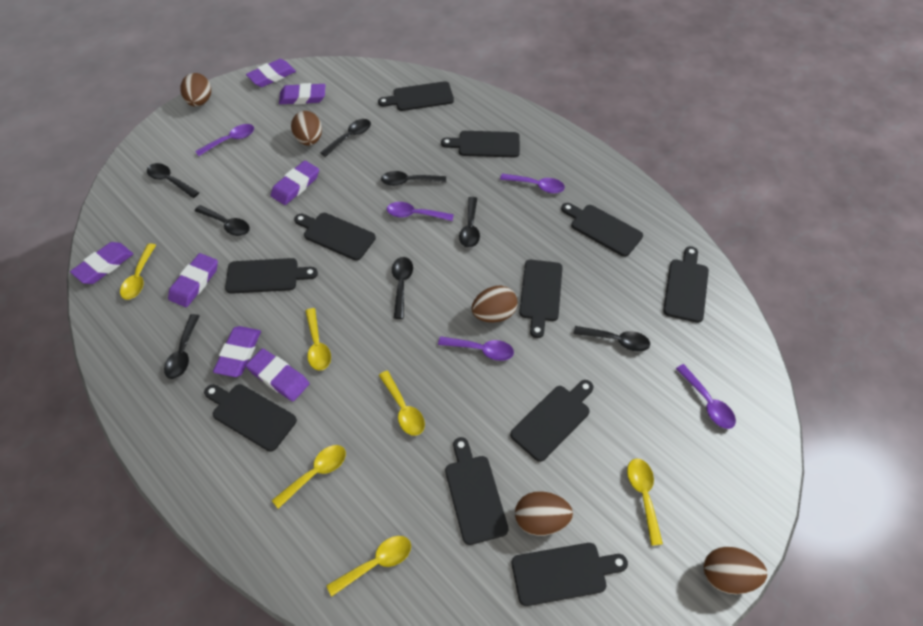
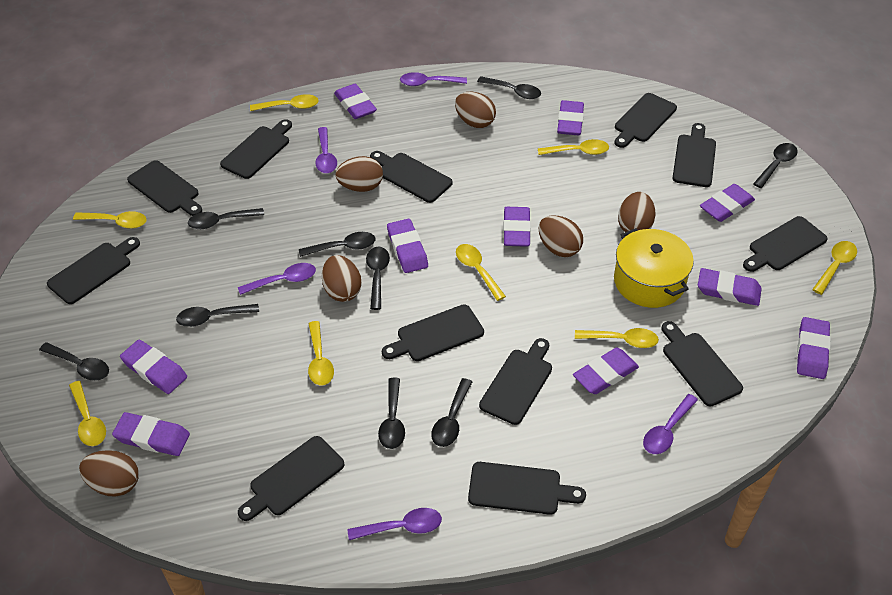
black cutting board: 11 -> 12
black spoon: 8 -> 9
brown egg: 5 -> 6
purple eraser: 7 -> 10
yellow pot: 0 -> 1
yellow spoon: 6 -> 8

